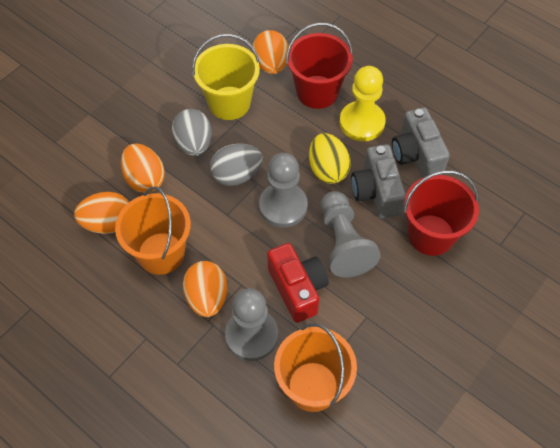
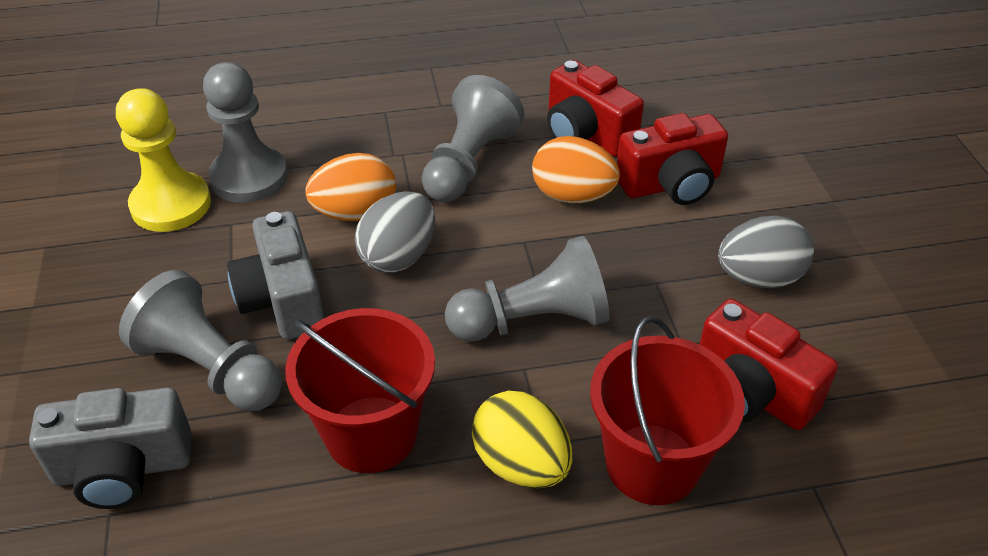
grey pawn: 3 -> 4
orange bucket: 2 -> 0
orange egg: 4 -> 2
red camera: 1 -> 3
yellow bucket: 1 -> 0

